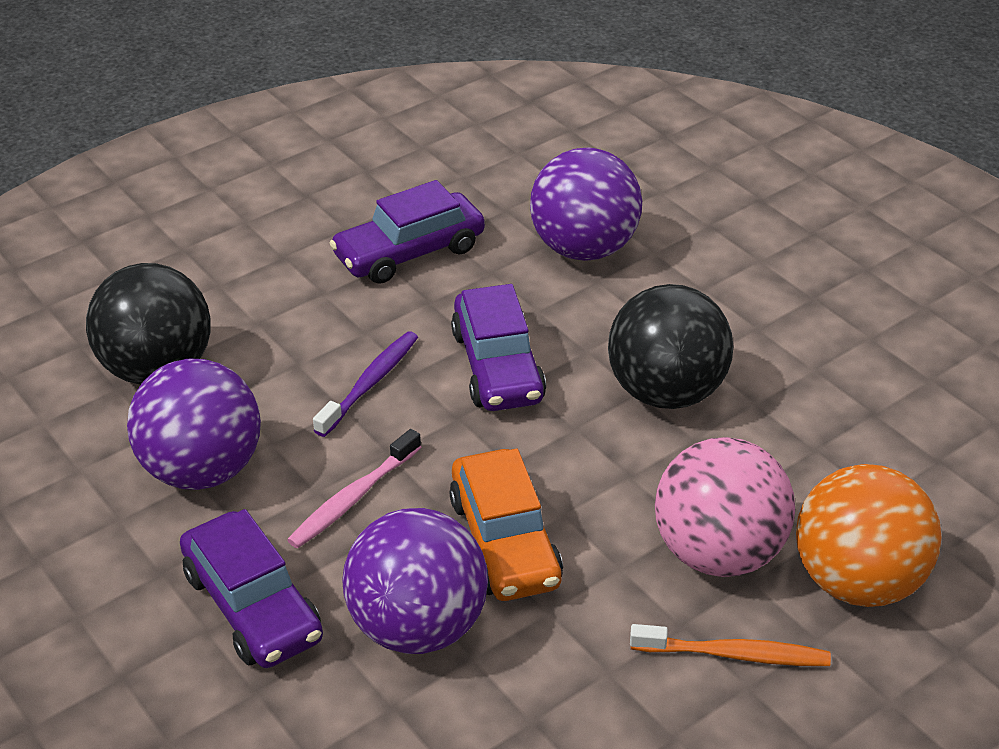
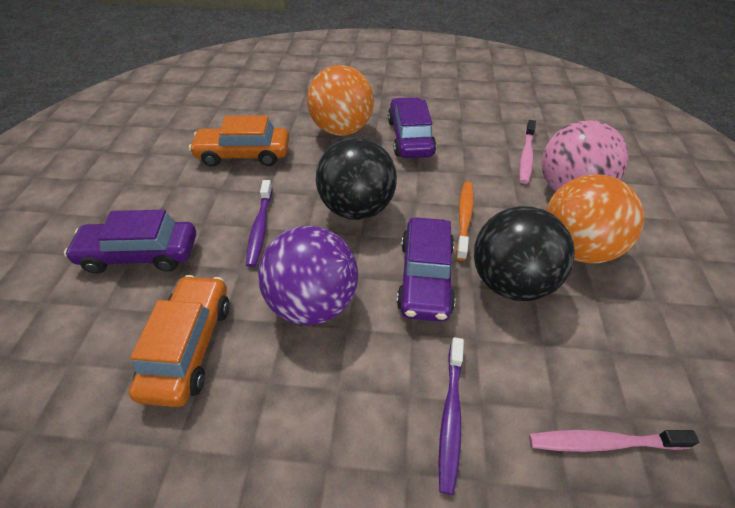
orange ball: 1 -> 2
orange car: 1 -> 2
pink toothbrush: 1 -> 2
purple ball: 3 -> 1
purple toothbrush: 1 -> 2

